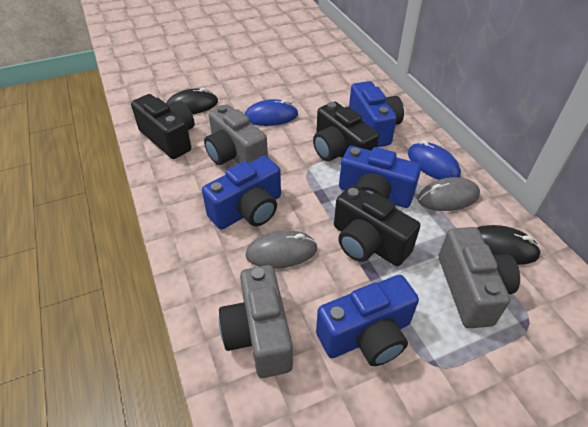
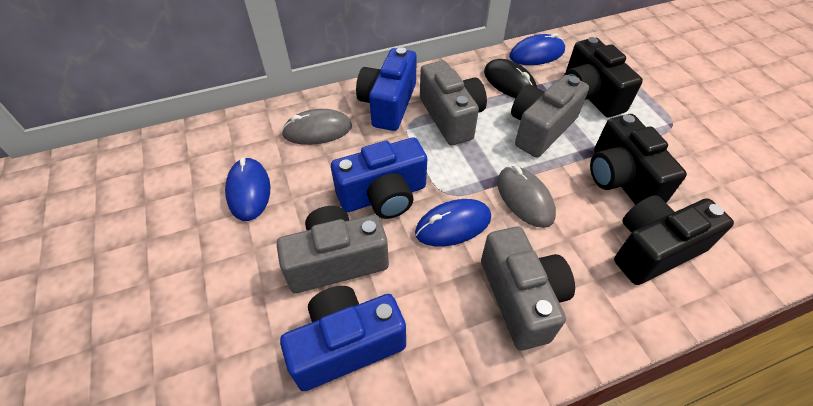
black mouse: 2 -> 1
blue camera: 4 -> 3
blue mouse: 2 -> 3
grey camera: 3 -> 4

